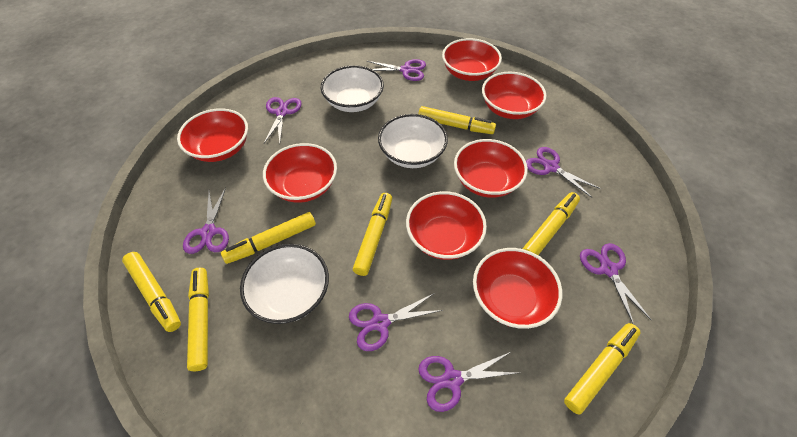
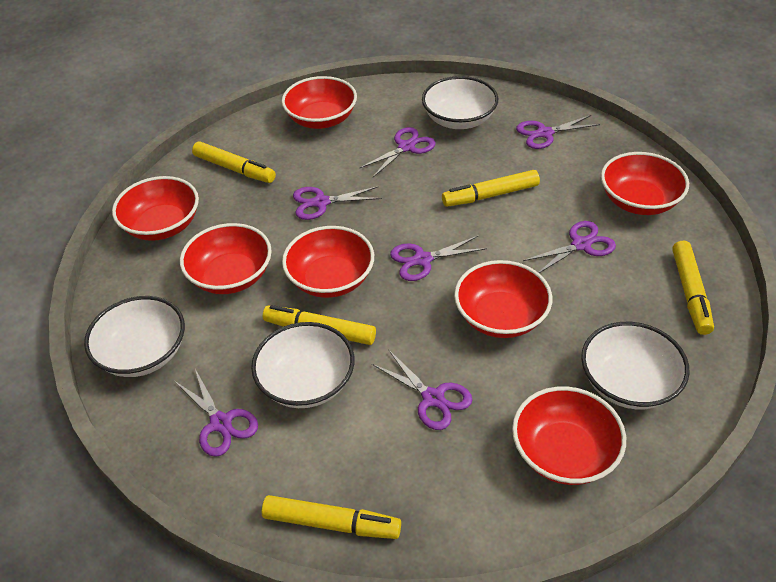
white bowl: 3 -> 4
yellow marker: 7 -> 5

